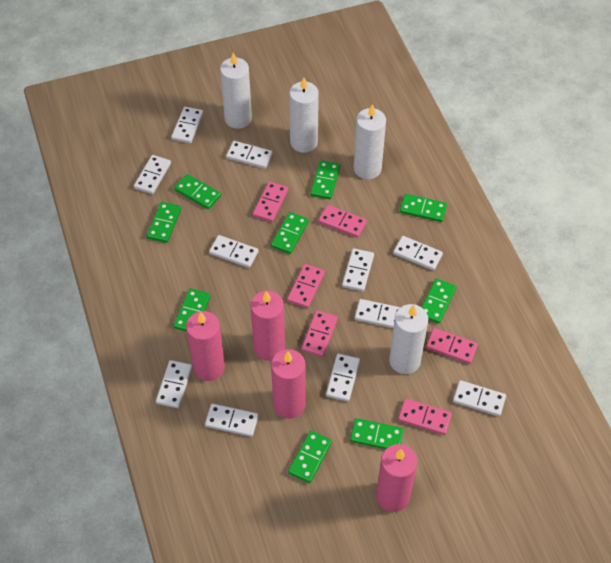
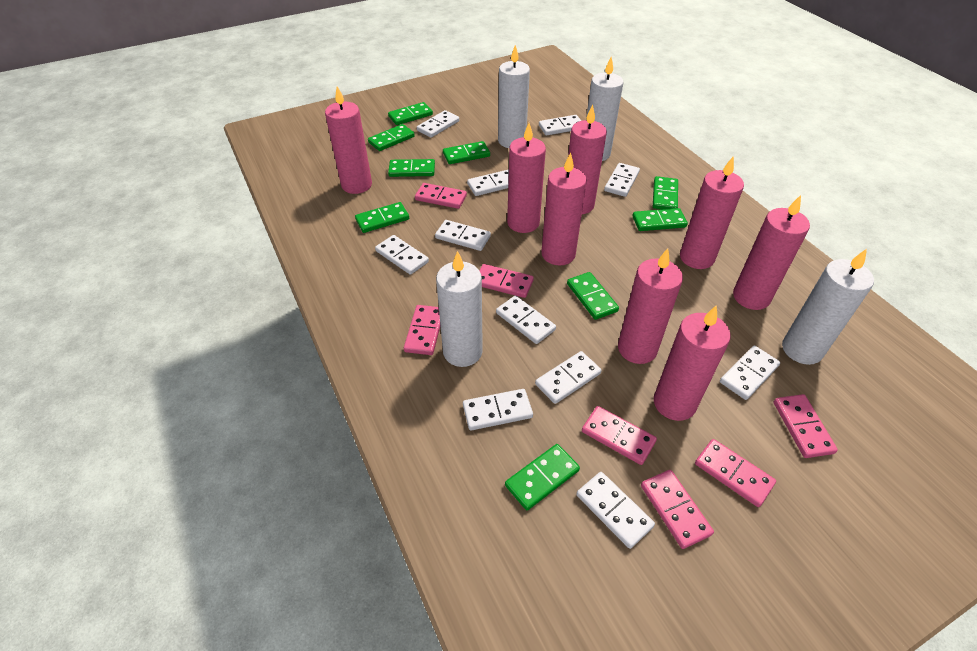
pink candle: 4 -> 8
pink domino: 6 -> 7

